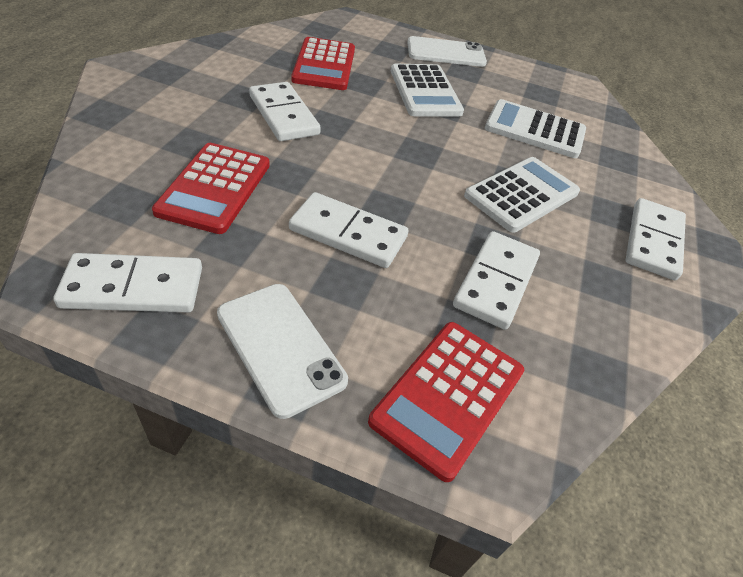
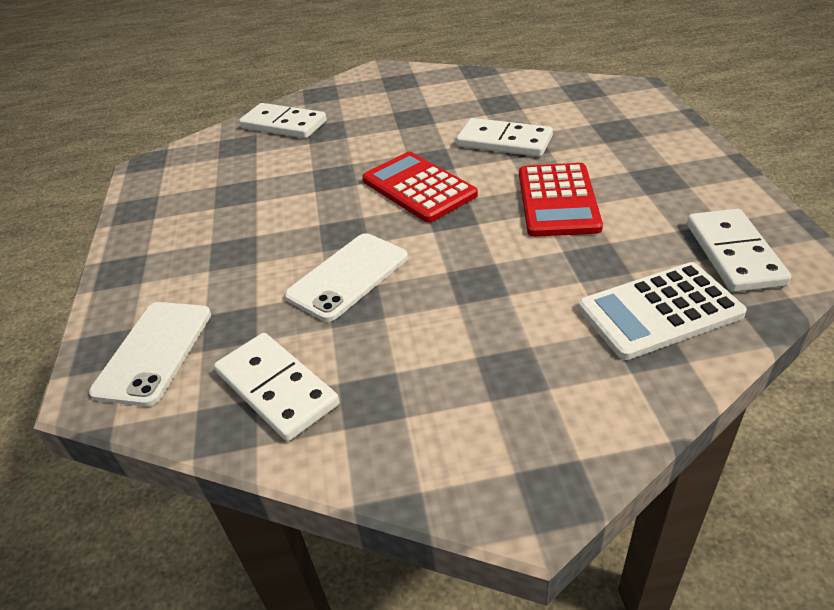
red calculator: 3 -> 2
white calculator: 3 -> 1
white domino: 5 -> 4

